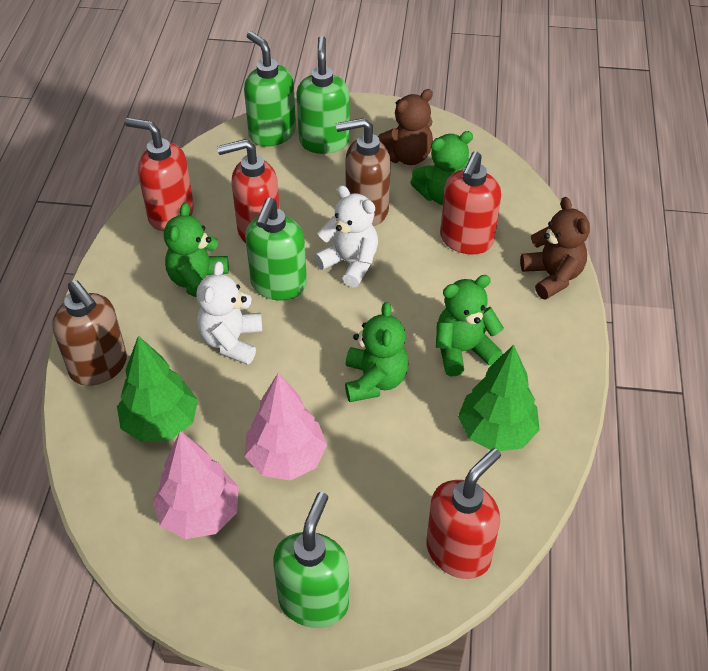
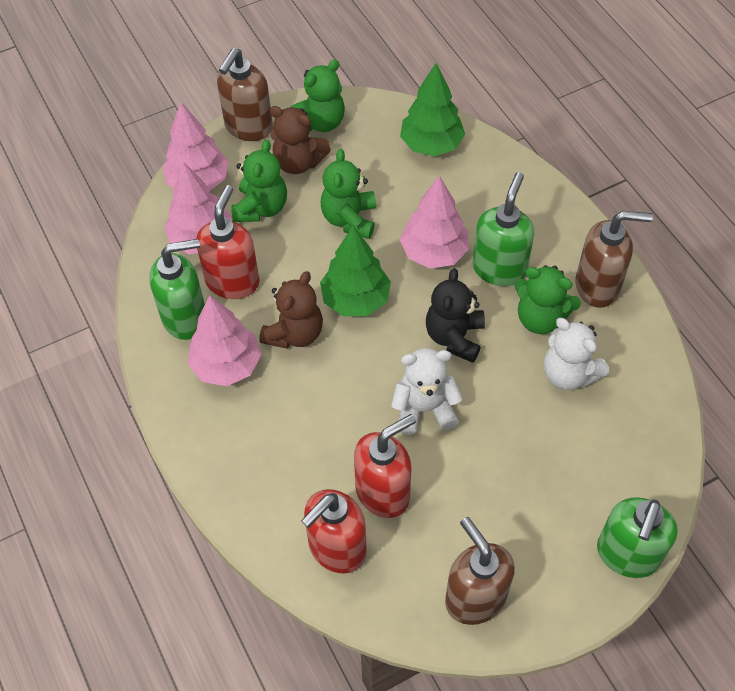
black teddy bear: 0 -> 1
brown soap dispenser: 2 -> 3
green soap dispenser: 4 -> 3
pink tree: 2 -> 4
red soap dispenser: 4 -> 3

